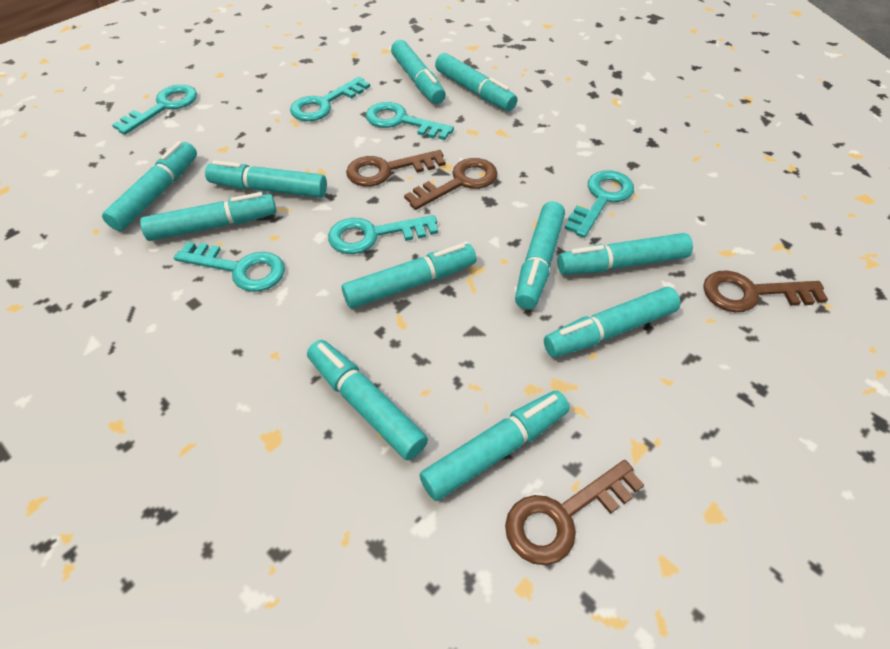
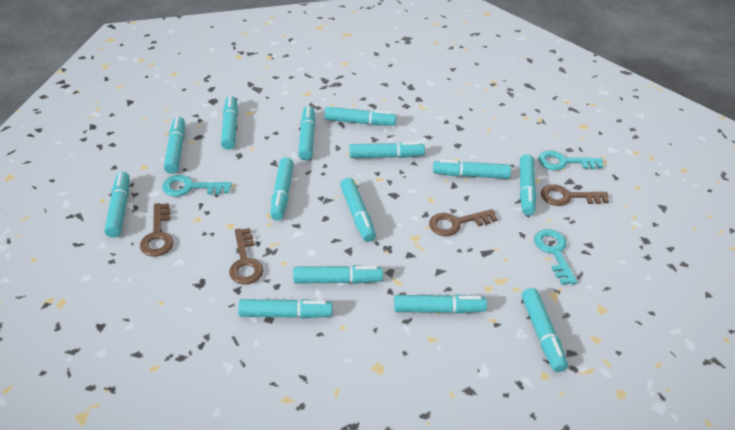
turquoise key: 6 -> 3
turquoise marker: 11 -> 14

